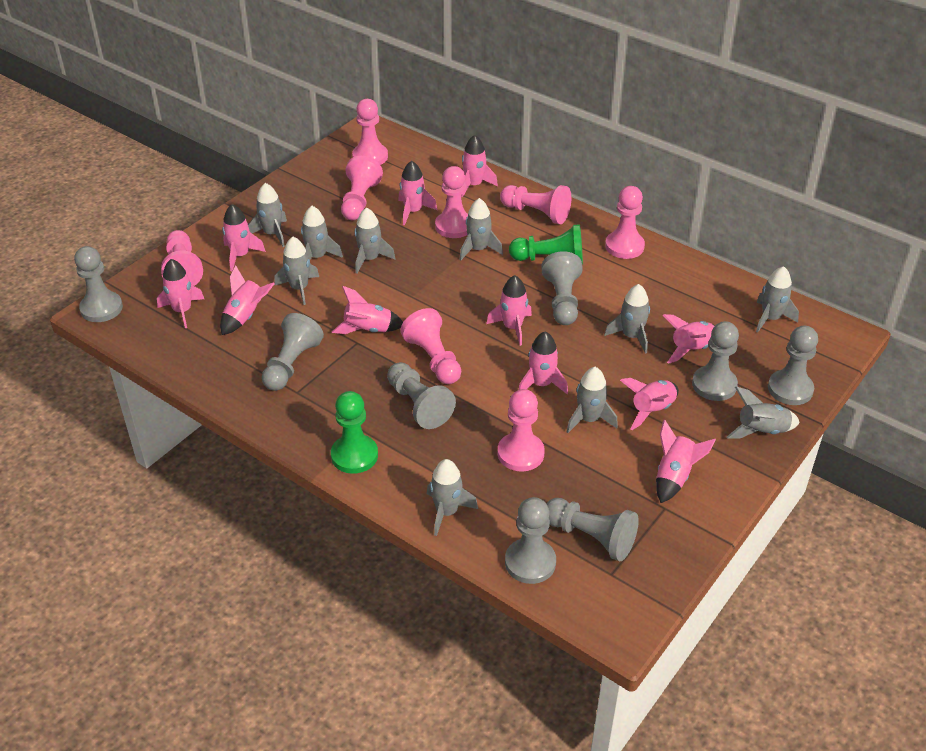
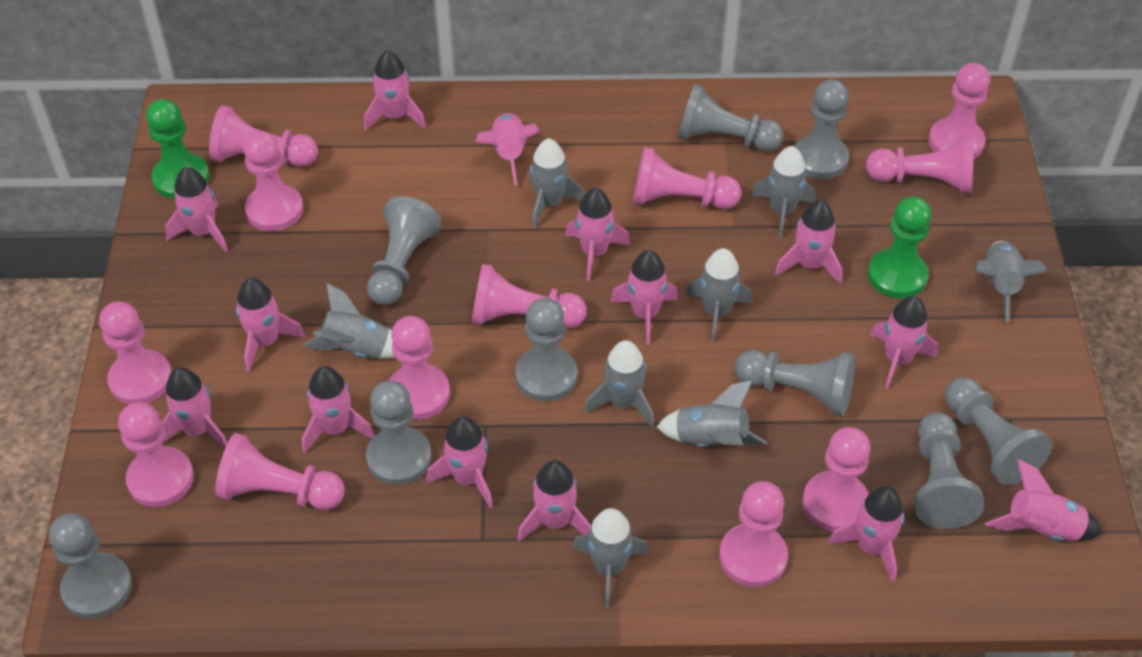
grey pawn: 8 -> 9
grey rocket: 10 -> 8
pink pawn: 8 -> 12
pink rocket: 11 -> 14

